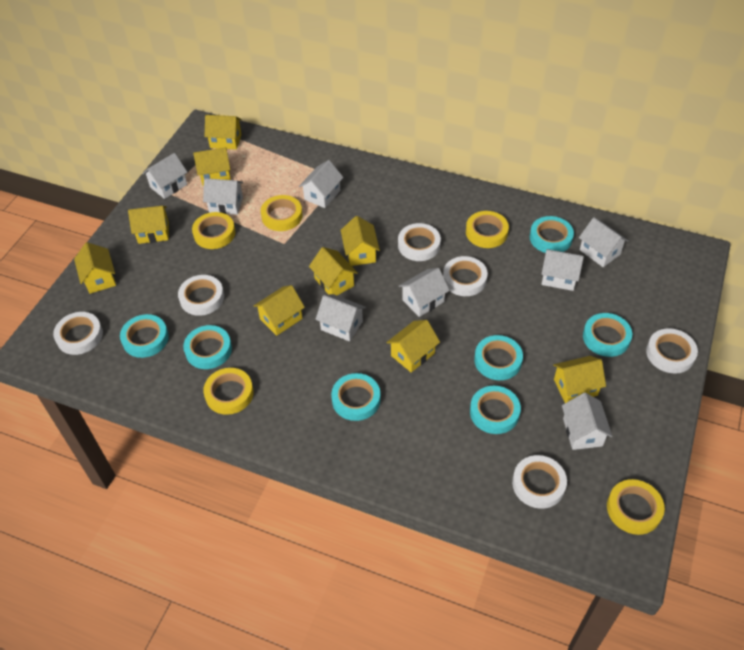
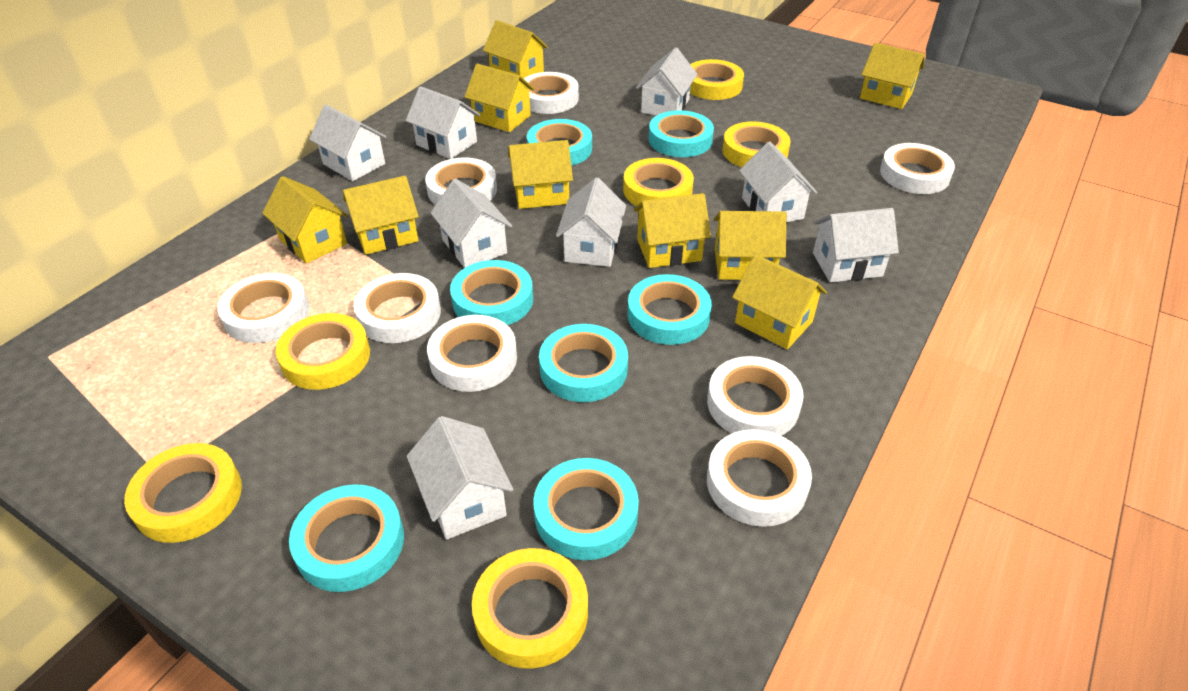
white tape: 6 -> 8
yellow tape: 5 -> 6

